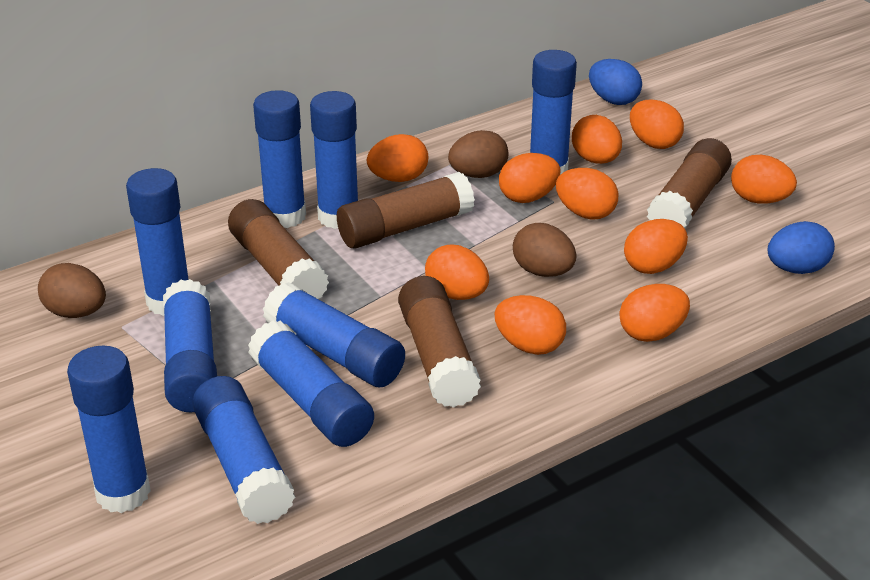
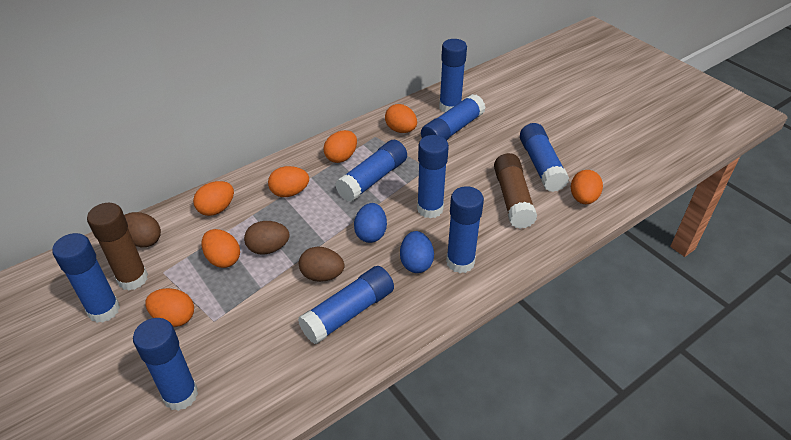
brown glue stick: 4 -> 2
orange egg: 10 -> 7

